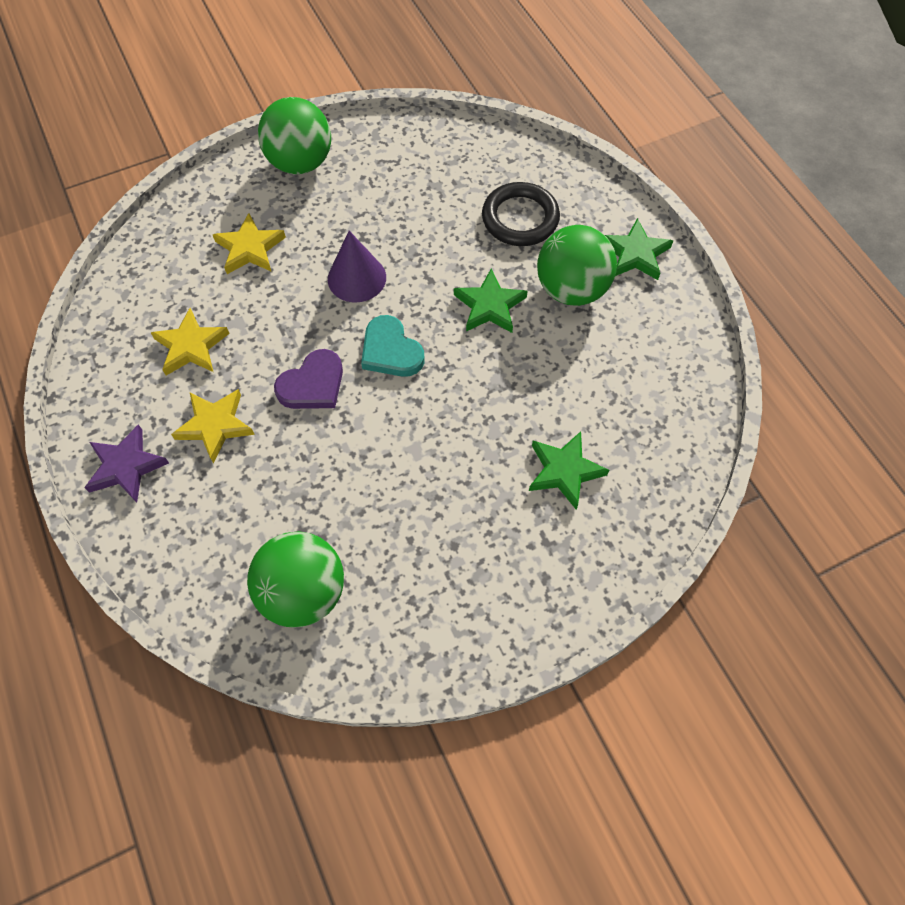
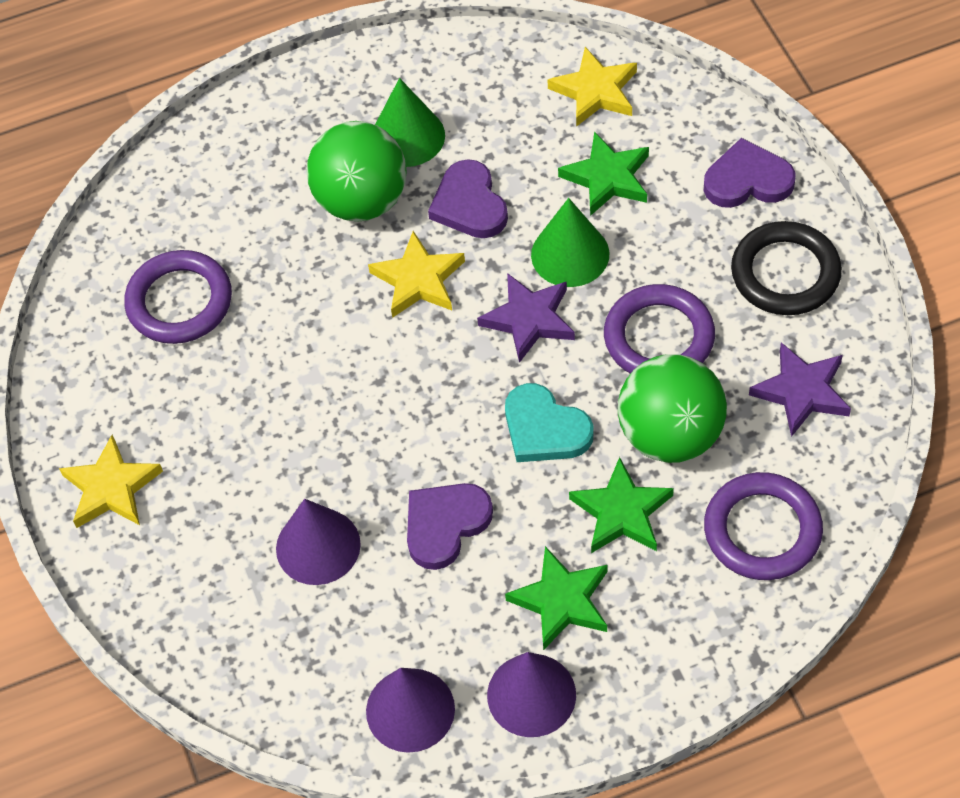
green ball: 3 -> 2
green cone: 0 -> 2
purple cone: 1 -> 3
purple heart: 1 -> 3
purple ring: 0 -> 3
purple star: 1 -> 2

